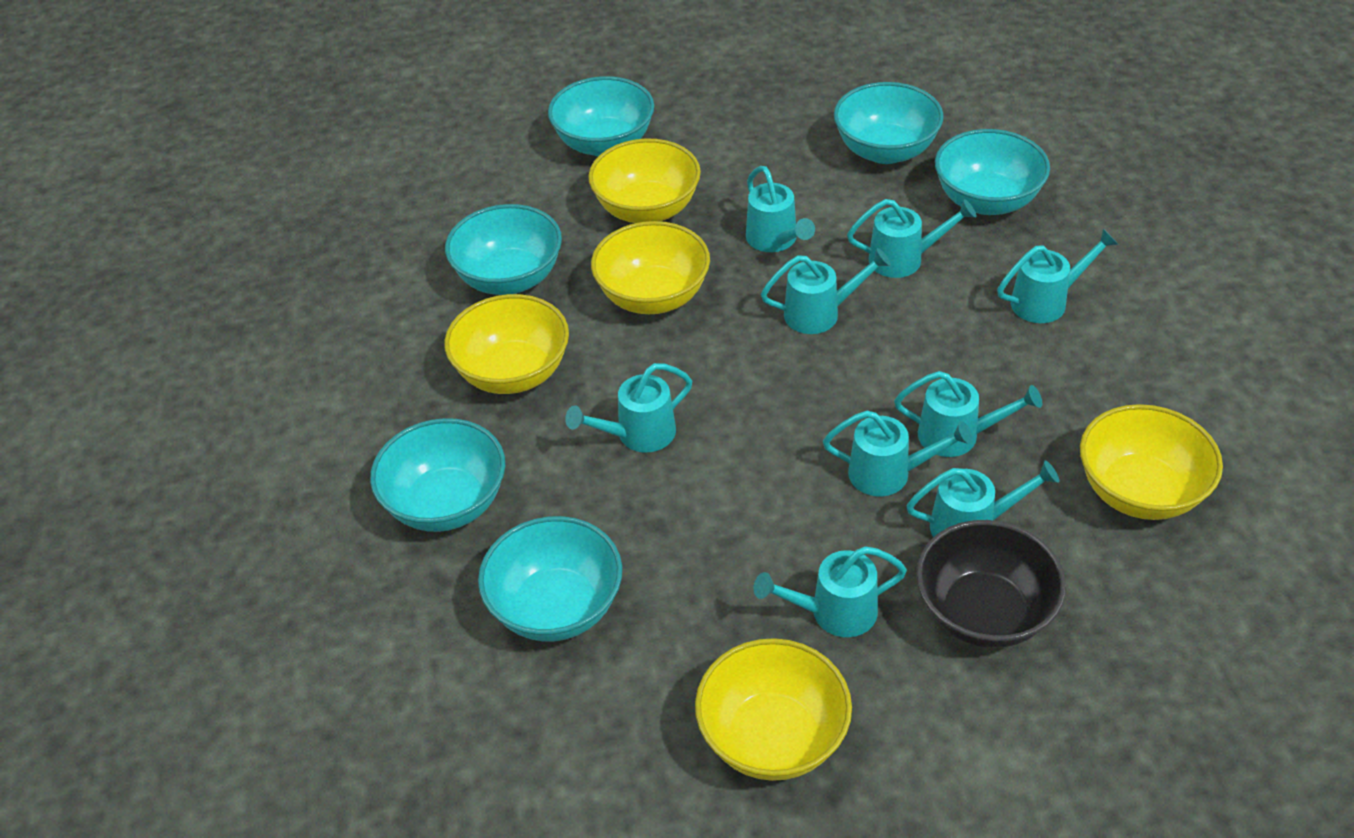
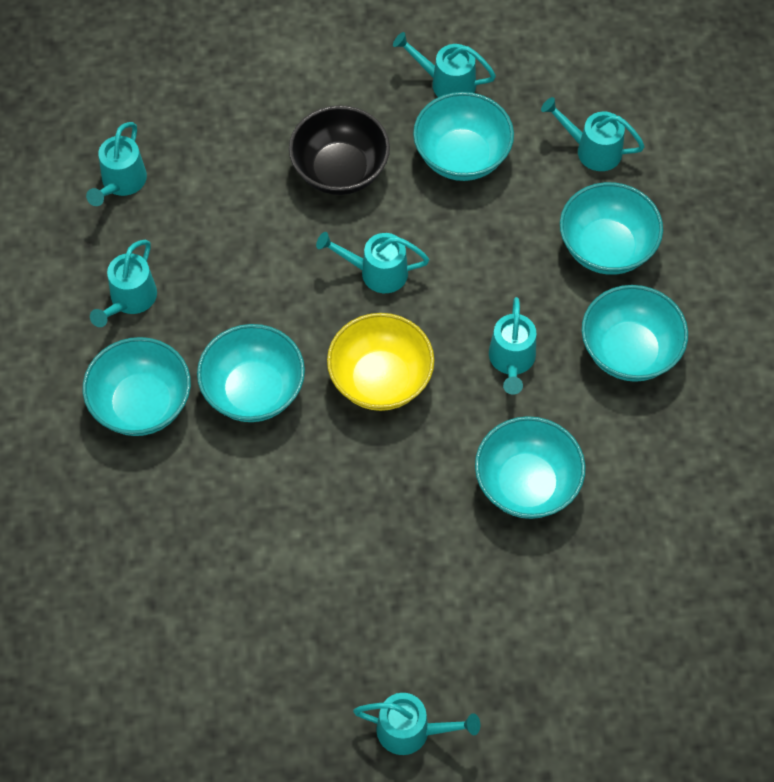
turquoise watering can: 9 -> 7
yellow bowl: 5 -> 1

